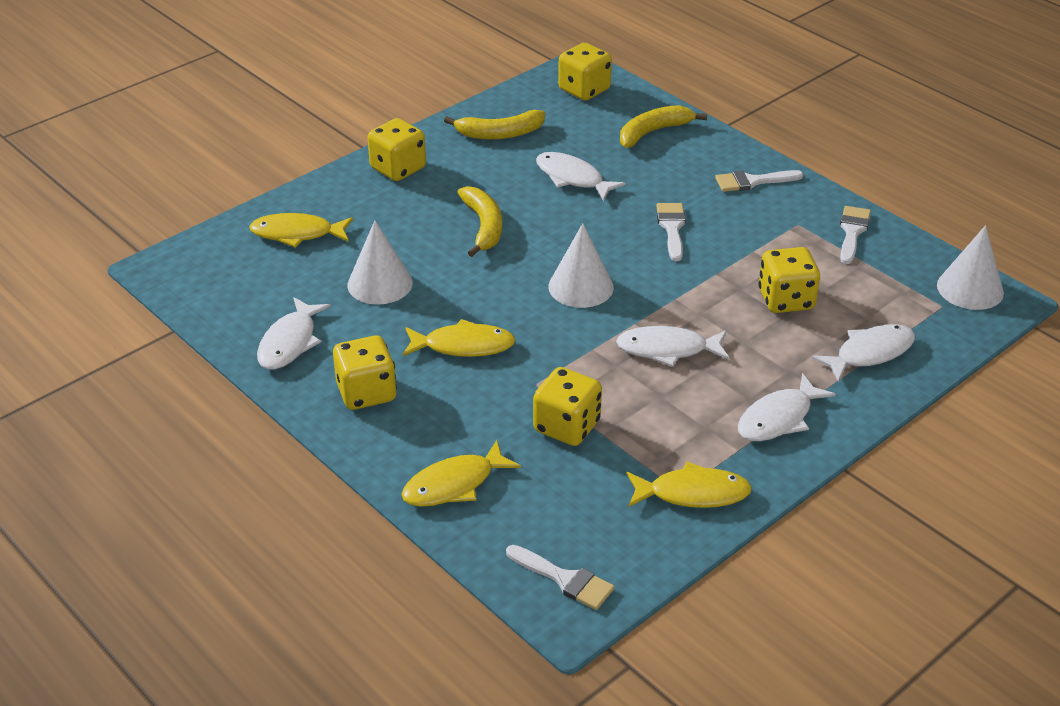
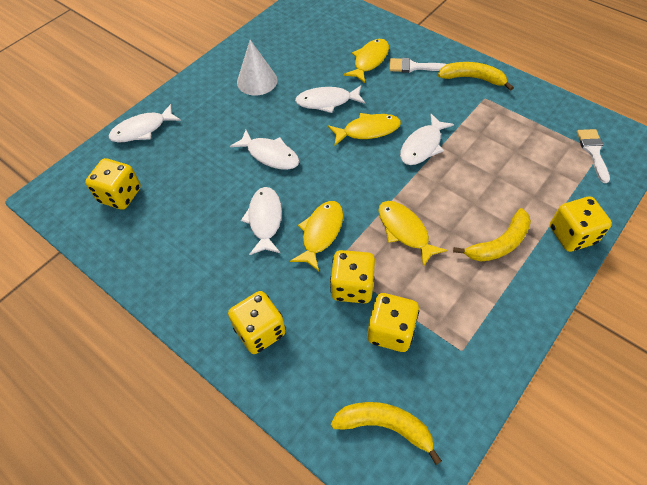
white brush: 4 -> 2
white cone: 3 -> 1

